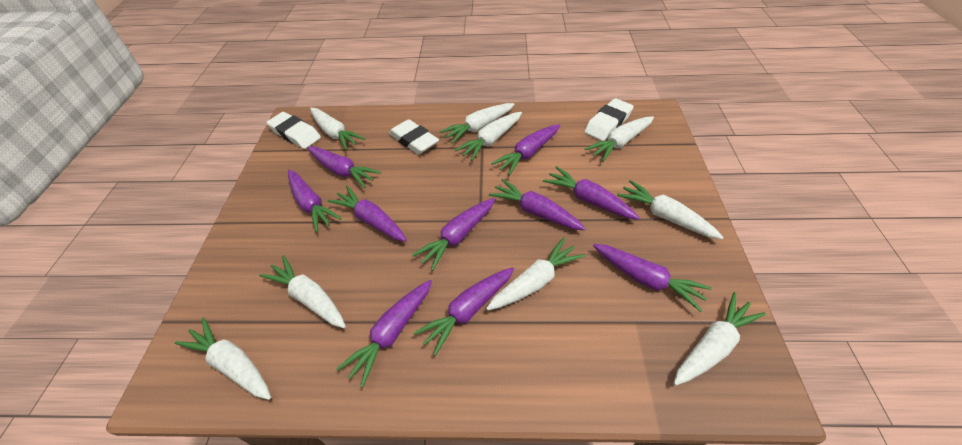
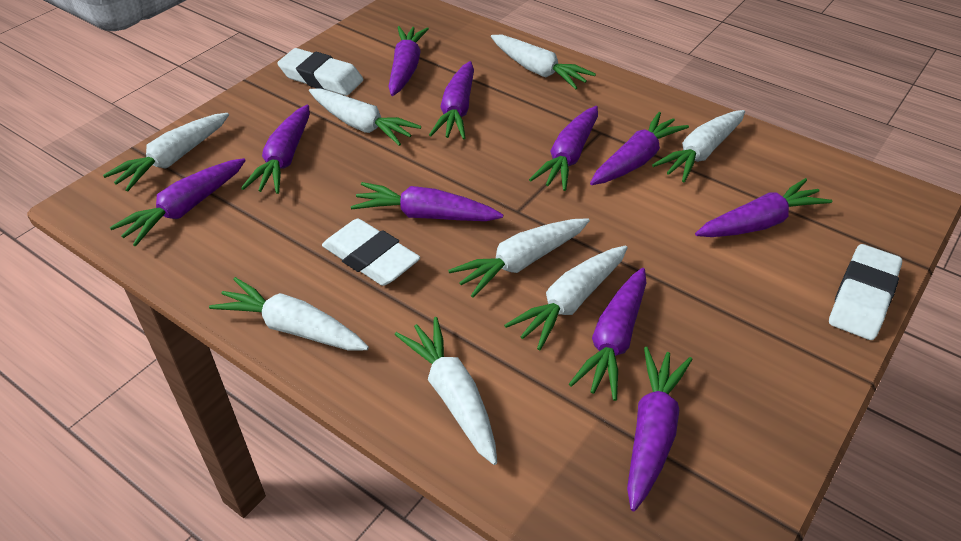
white carrot: 9 -> 8

